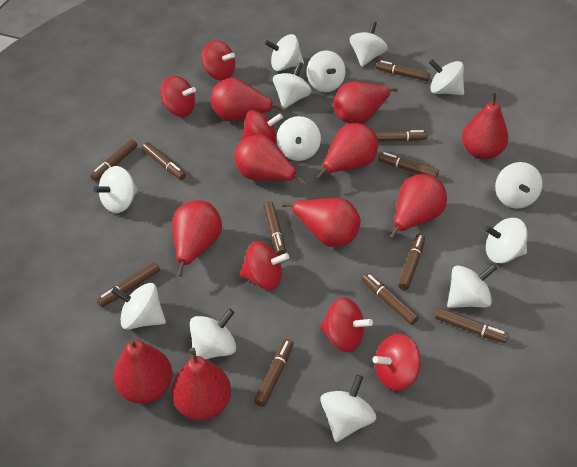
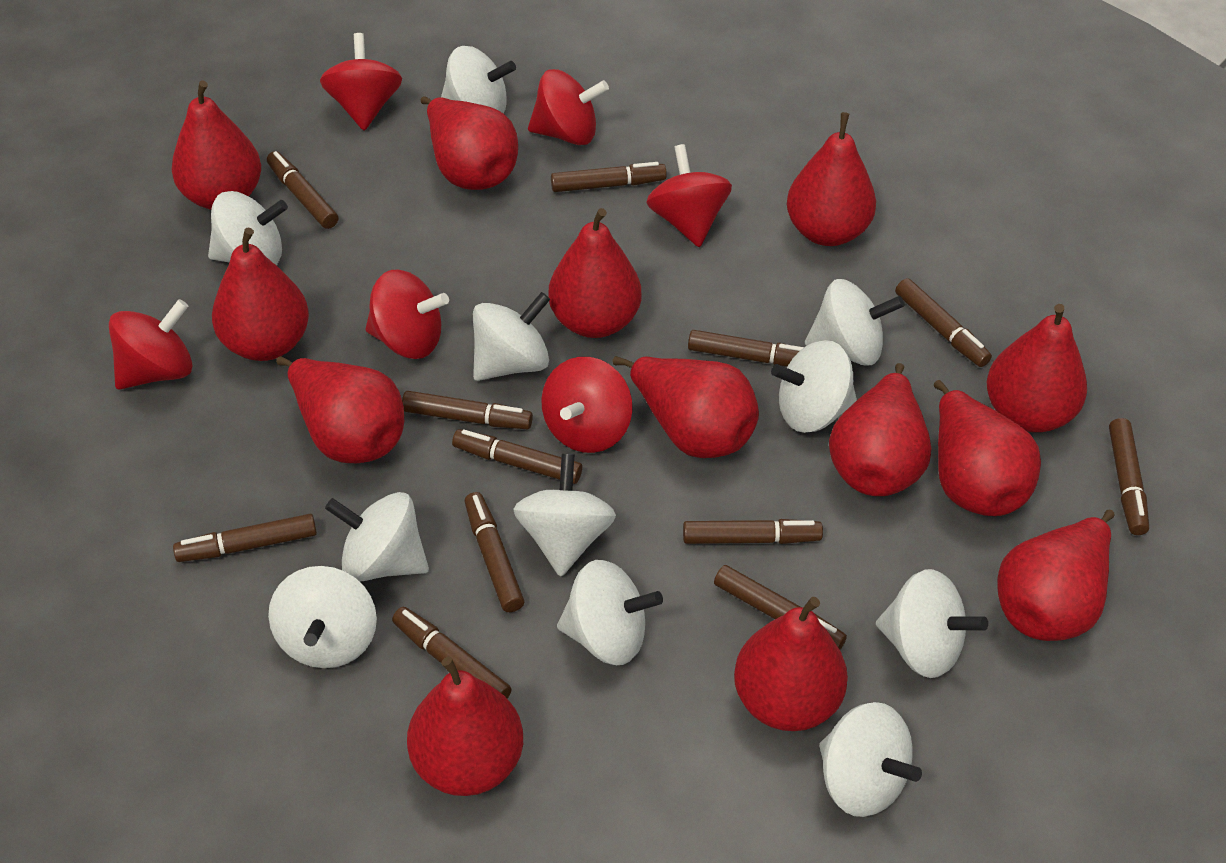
brown marker: 11 -> 12
red pear: 10 -> 13
white spinning top: 13 -> 11

